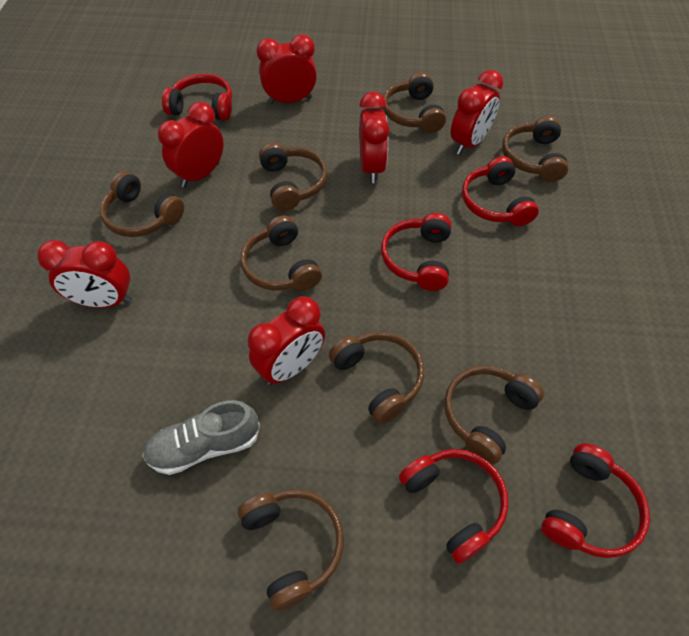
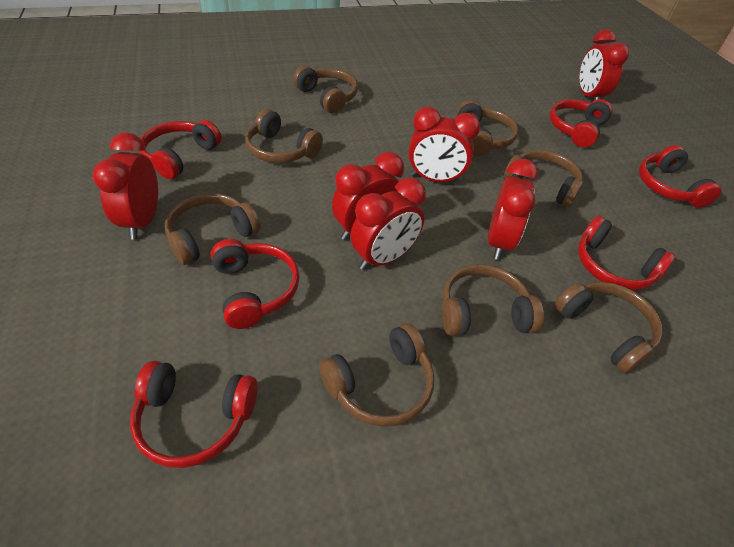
grey shoe: 1 -> 0
red headphones: 5 -> 6

